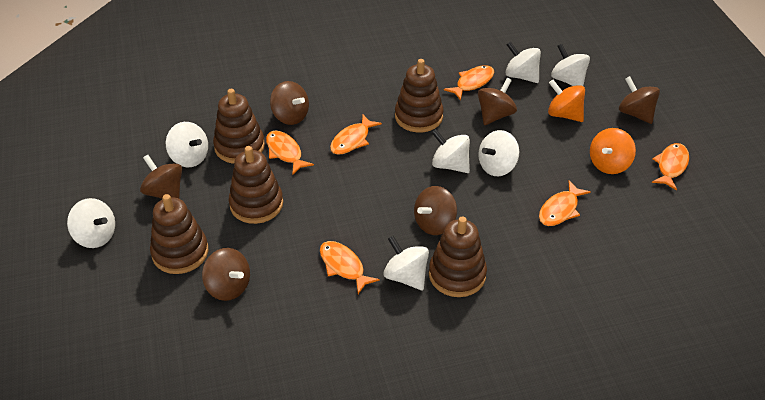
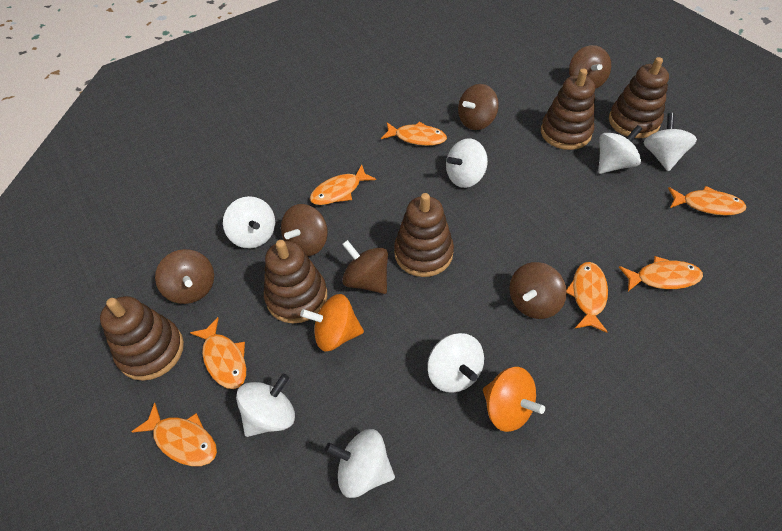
orange fish: 6 -> 7

